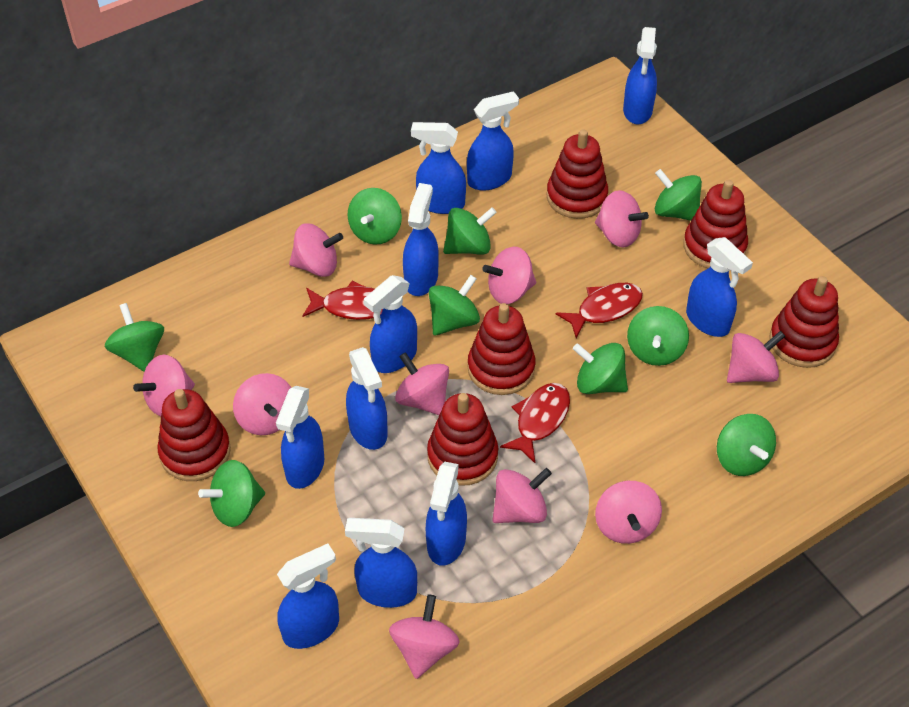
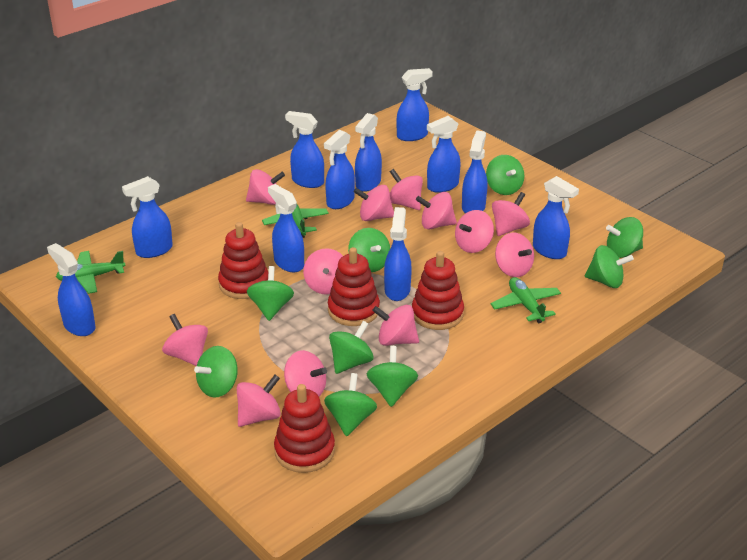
green plane: 0 -> 3
pink spinning top: 10 -> 12
red fish: 3 -> 0
red stacking toy: 6 -> 4

